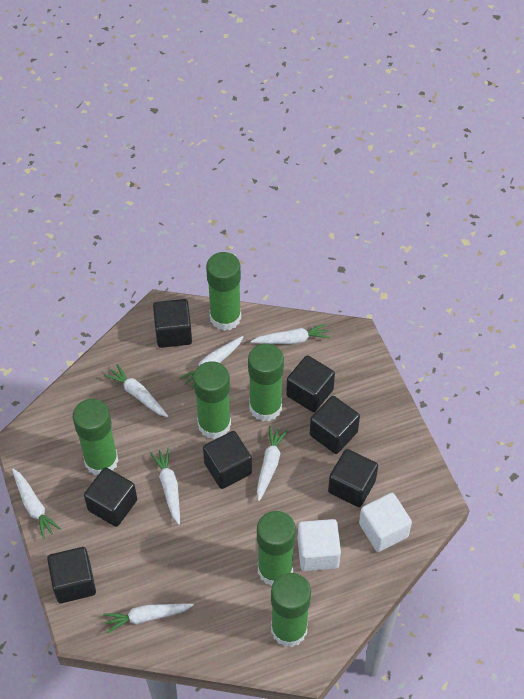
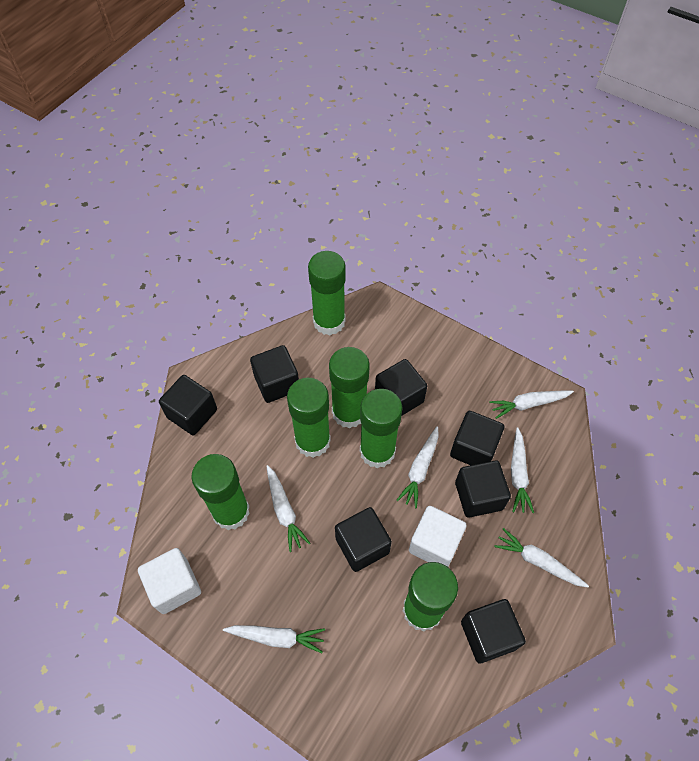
white carrot: 7 -> 6

